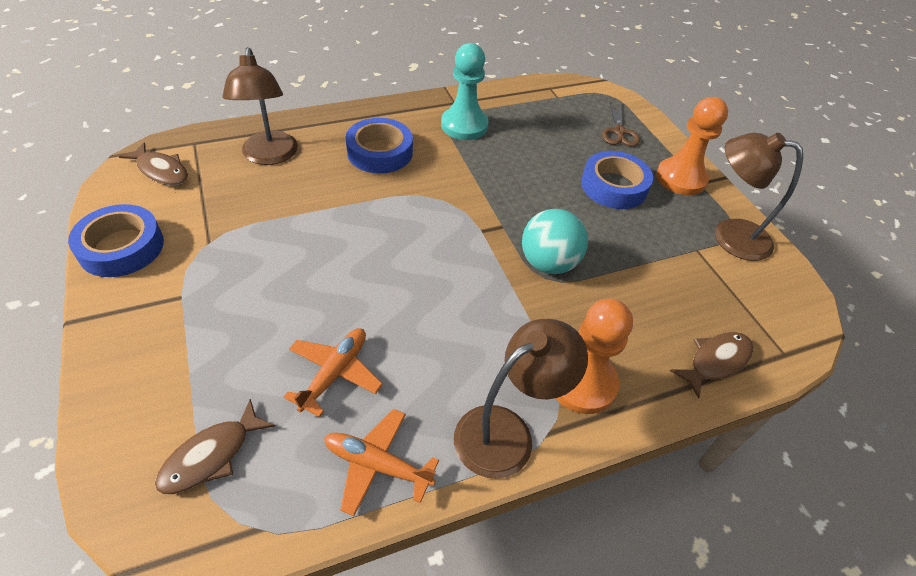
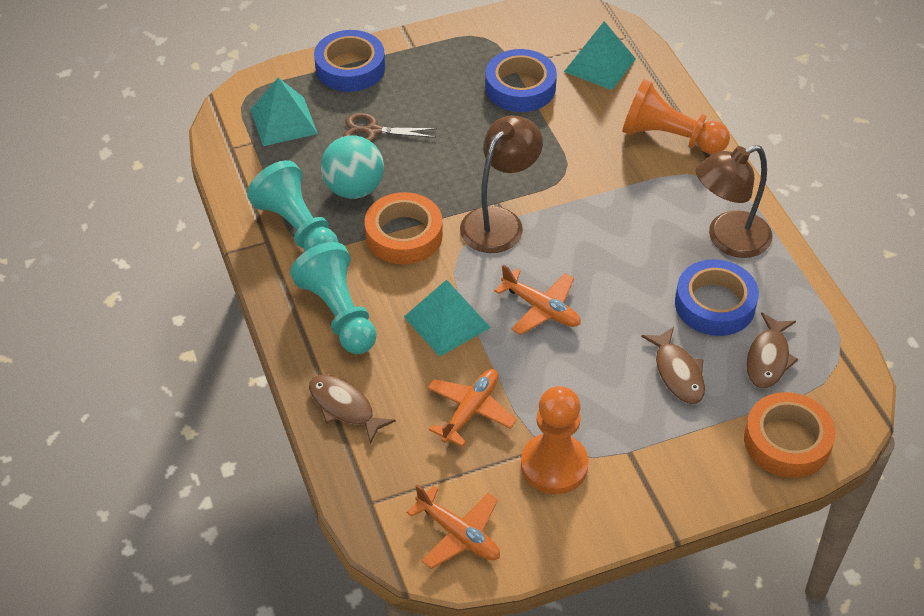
brown lamp: 3 -> 2
orange plane: 2 -> 3
orange tape: 0 -> 2
turquoise pawn: 1 -> 2
turquoise pyramid: 0 -> 3

